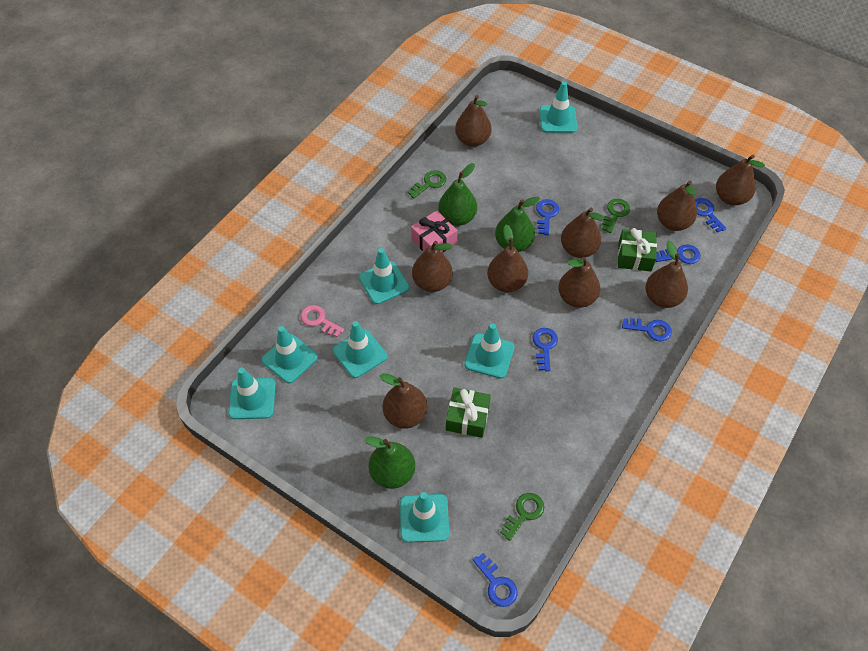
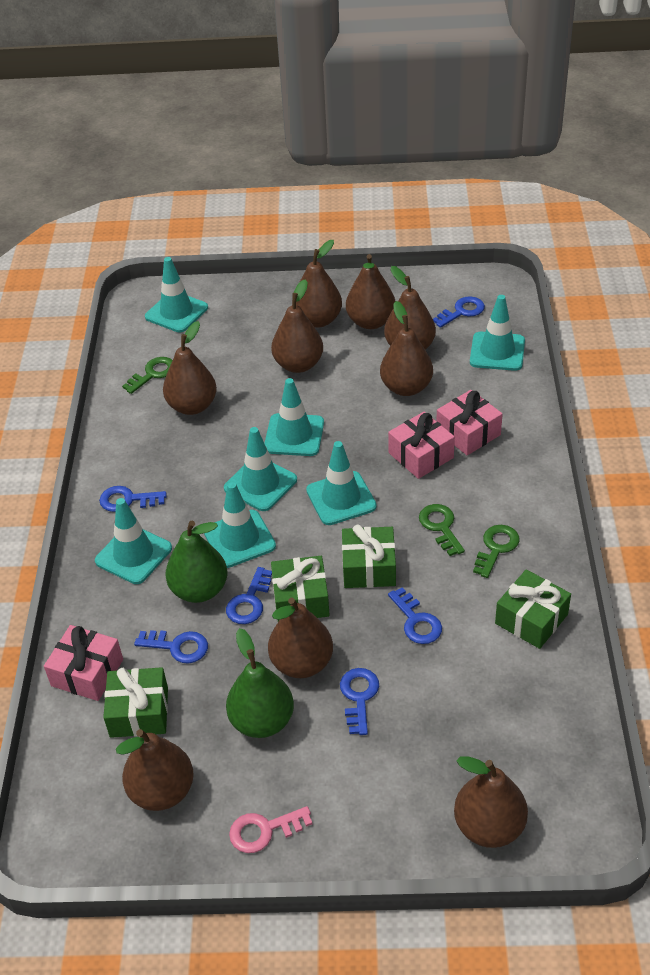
green gift: 2 -> 4
green pear: 3 -> 2
pink gift: 1 -> 3

